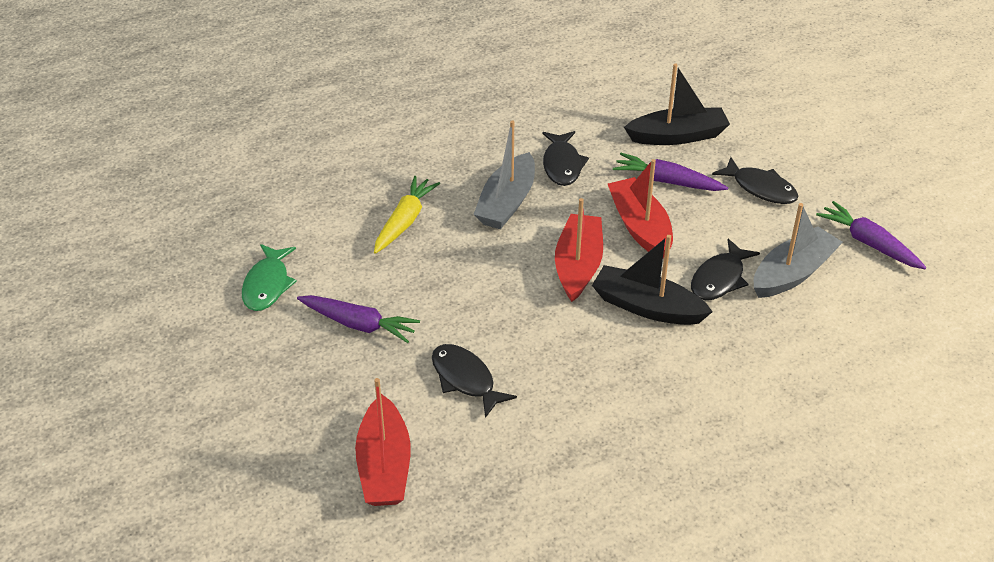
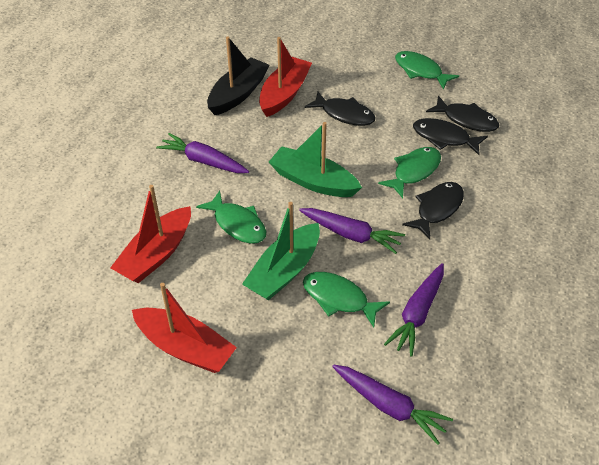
black boat: 2 -> 1
green boat: 0 -> 2
green fish: 1 -> 4
grey boat: 2 -> 0
purple carrot: 3 -> 4
yellow carrot: 1 -> 0

